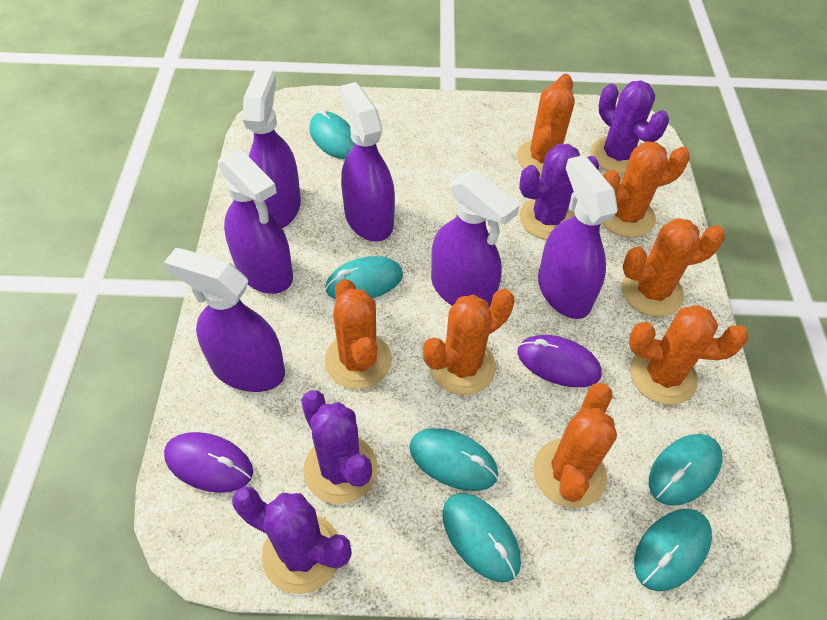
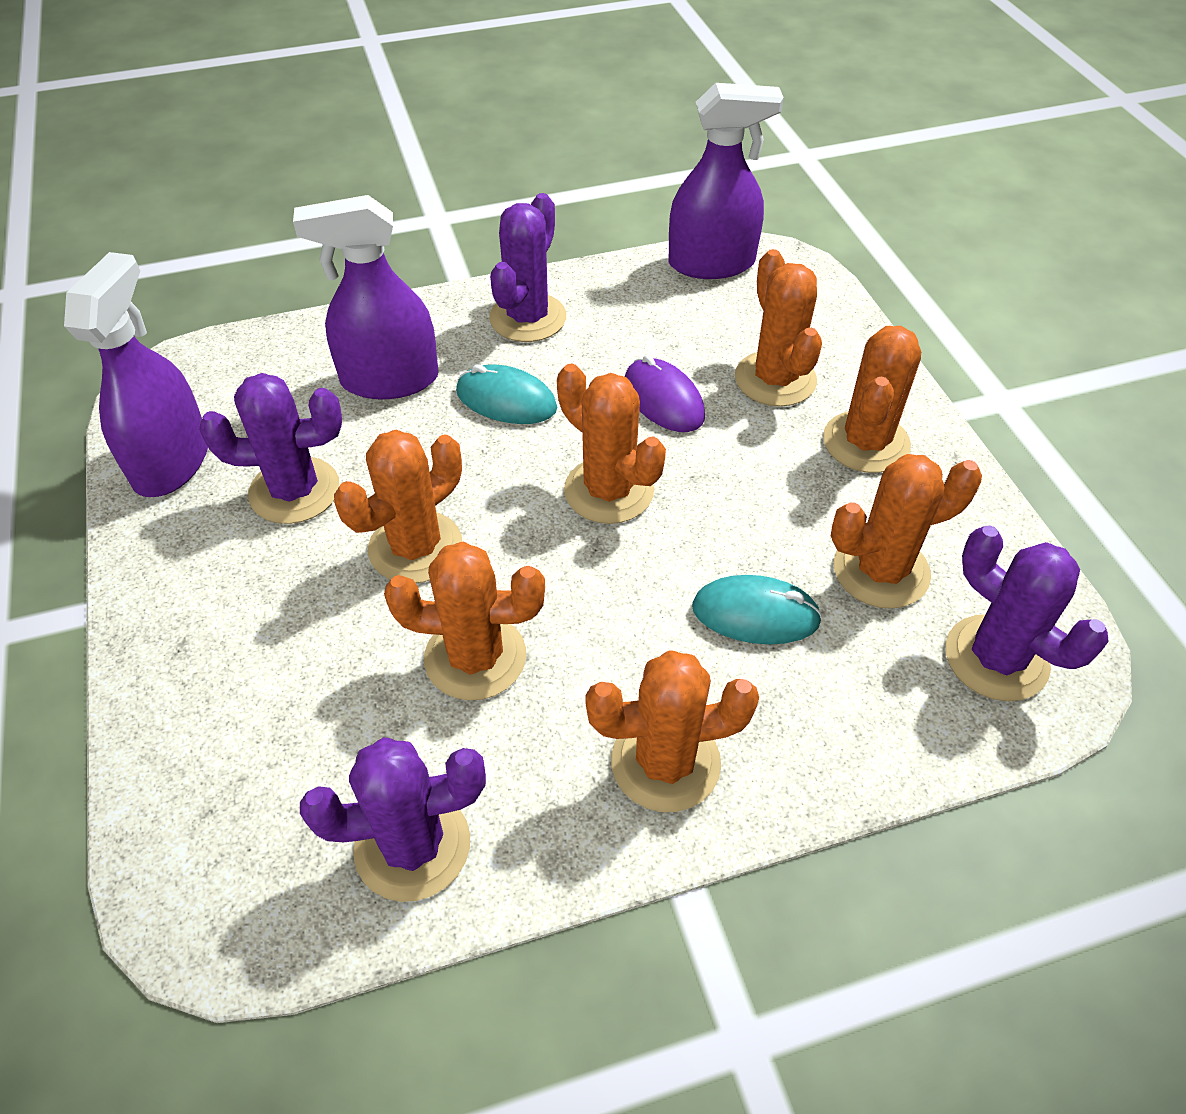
purple mouse: 2 -> 1
purple spray bottle: 6 -> 3
turquoise mouse: 6 -> 2

